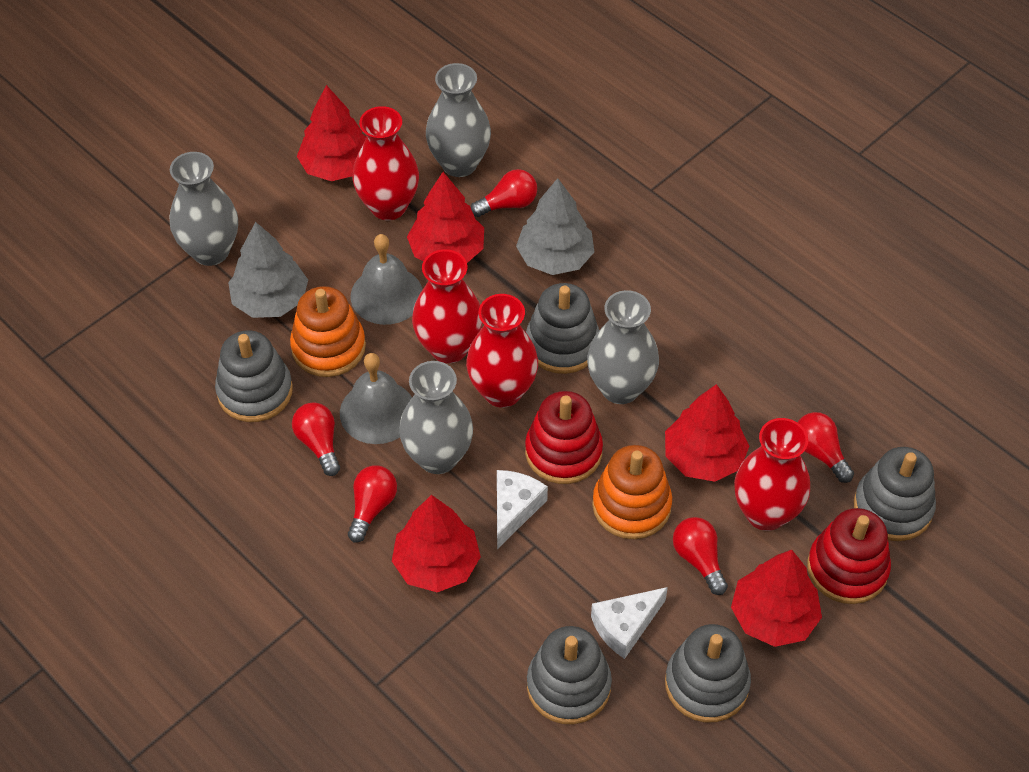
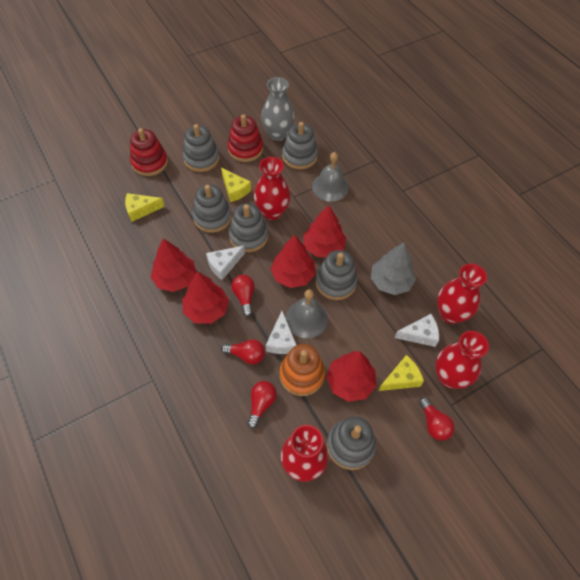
grey stacking toy: 5 -> 6
grey tree: 2 -> 1
grey vase: 4 -> 1
orange stacking toy: 2 -> 1
red light bulb: 5 -> 4
white cheese: 2 -> 3
yellow cheese: 0 -> 3

